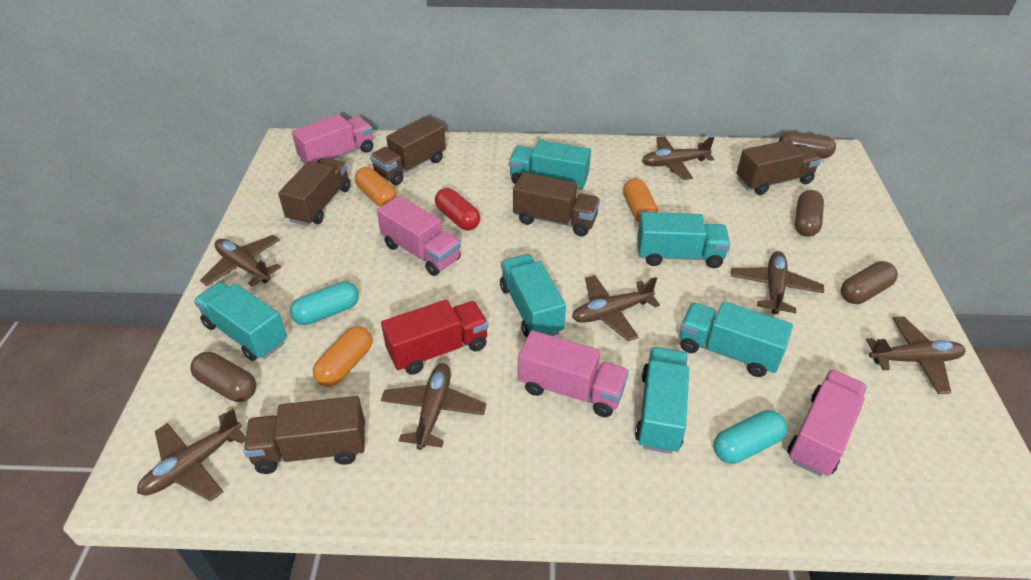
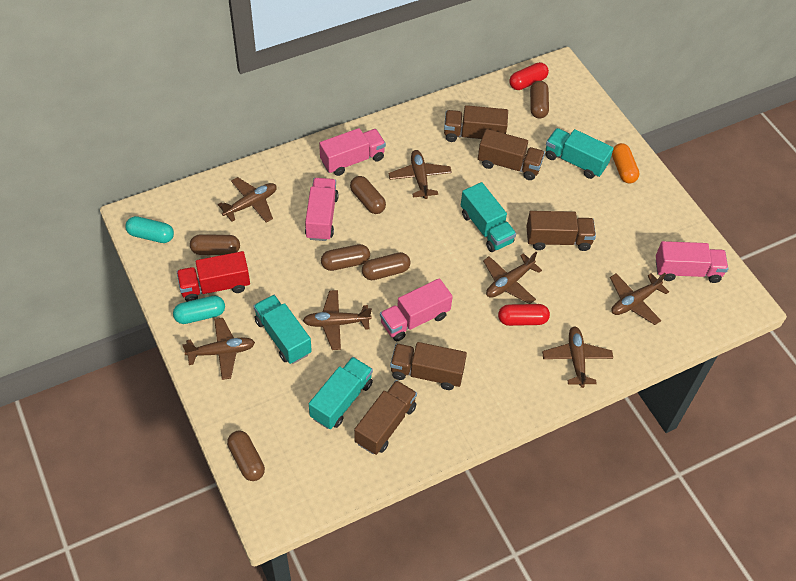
brown capsule: 4 -> 6
orange capsule: 3 -> 1
red capsule: 1 -> 2
turquoise truck: 6 -> 4

